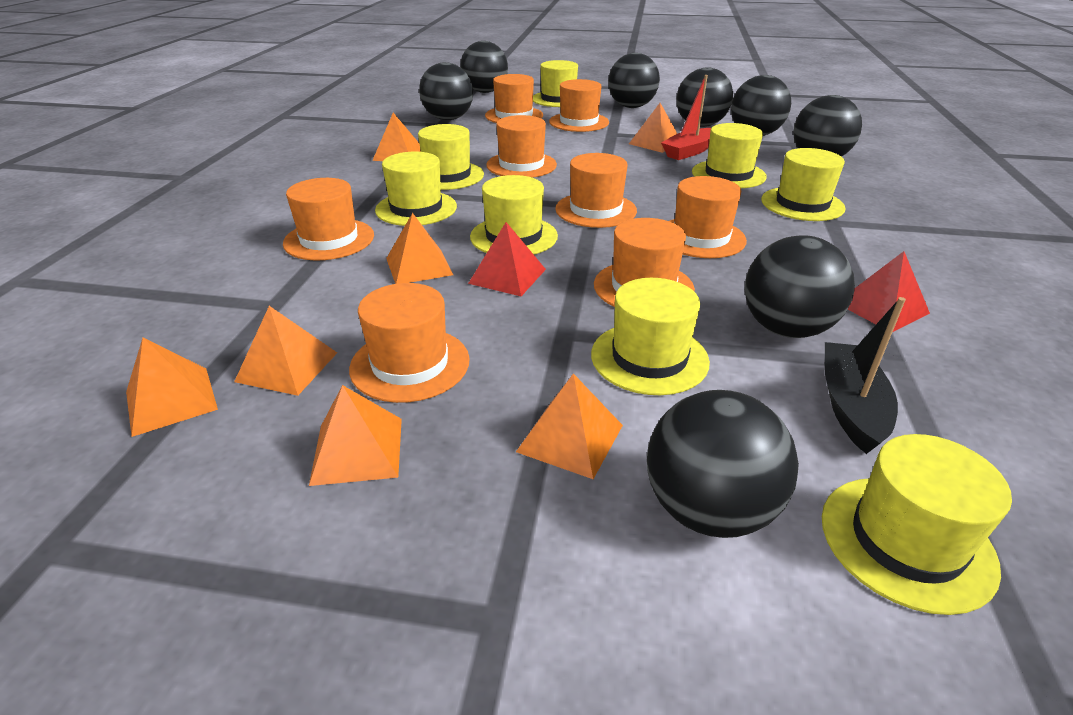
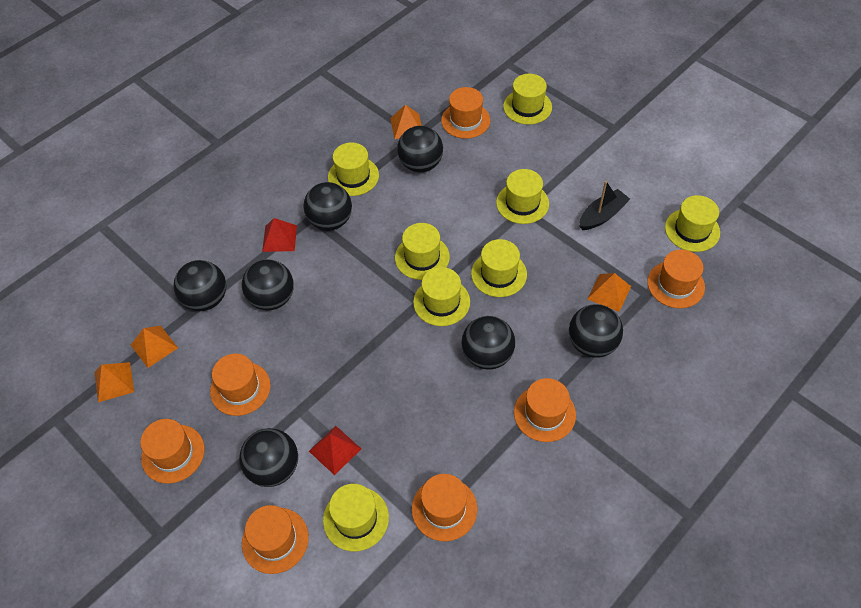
black ball: 8 -> 7
orange hat: 8 -> 7
orange pyramid: 7 -> 4
red boat: 1 -> 0

